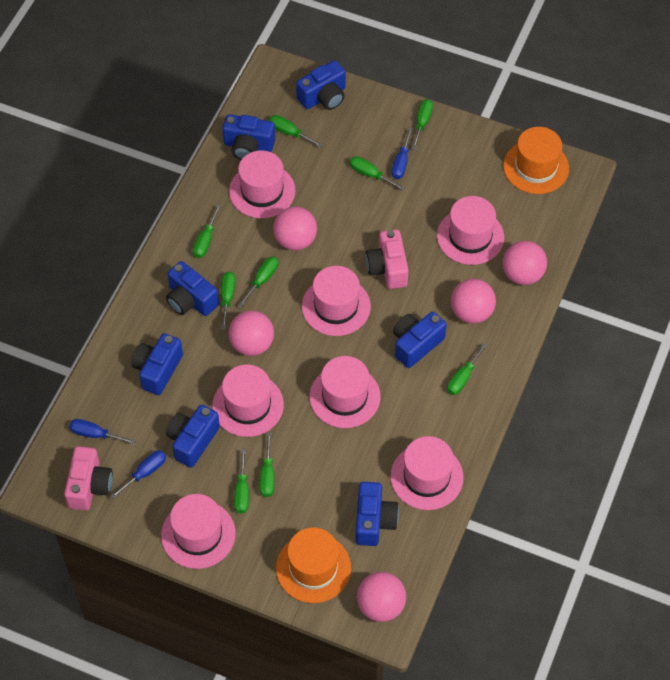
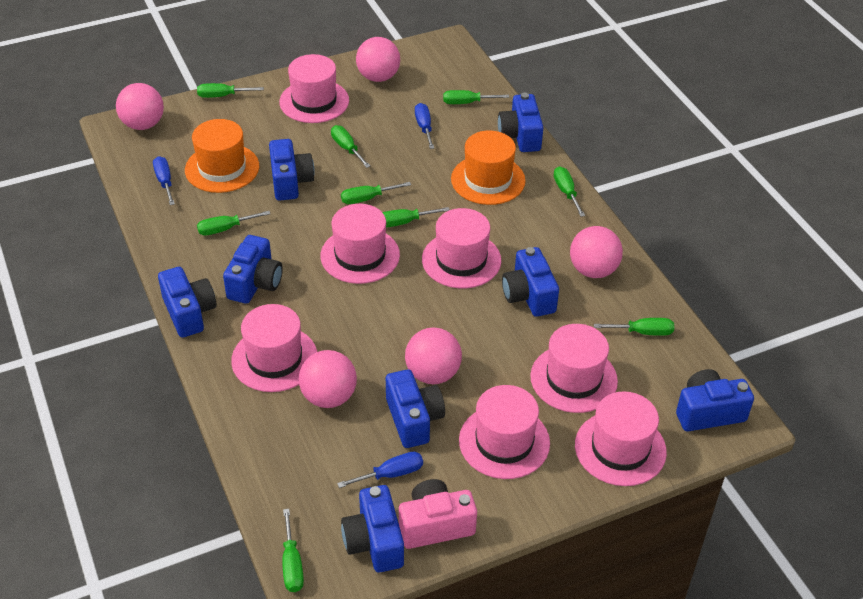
blue camera: 7 -> 8
pink camera: 2 -> 1

